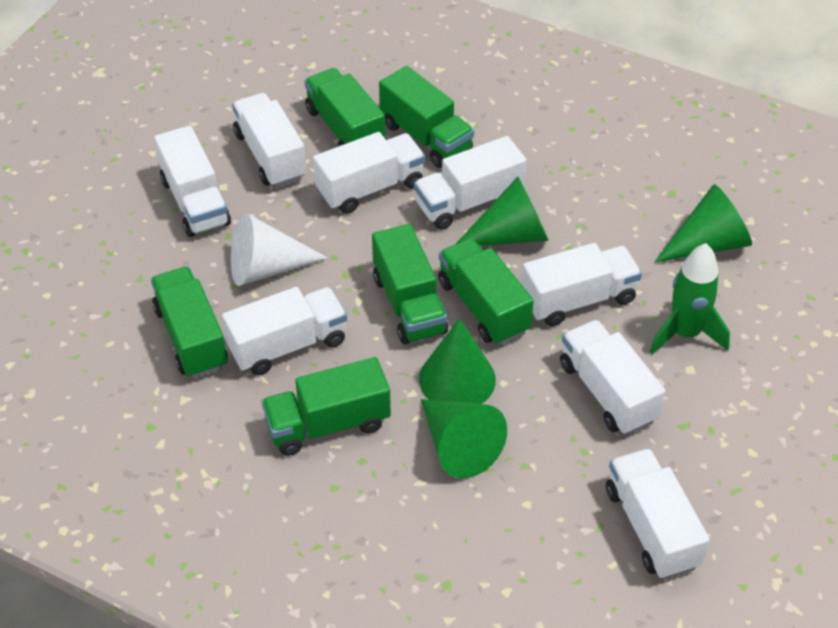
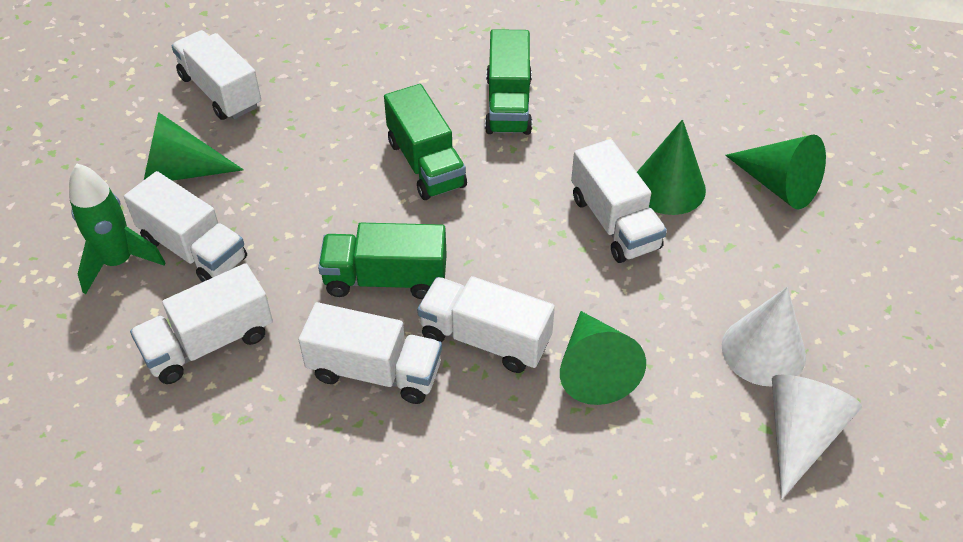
green truck: 6 -> 3
white cone: 1 -> 2
white truck: 8 -> 6

